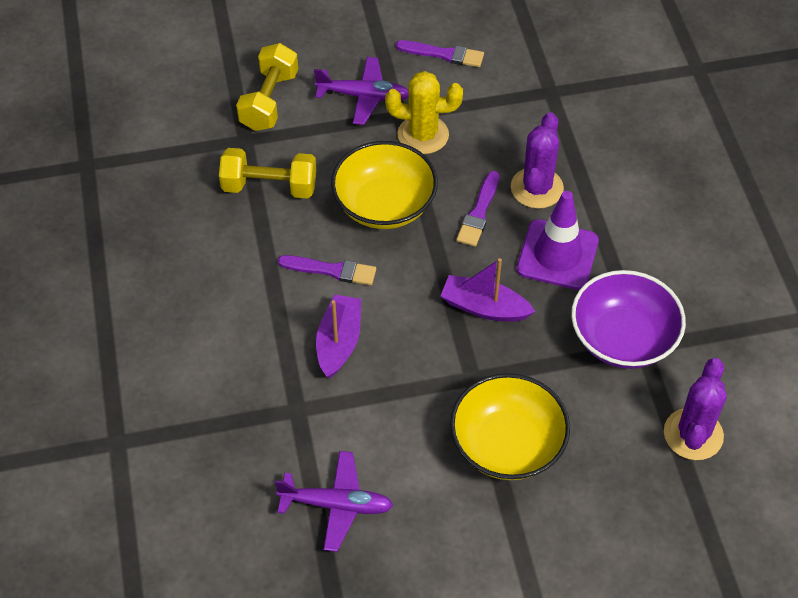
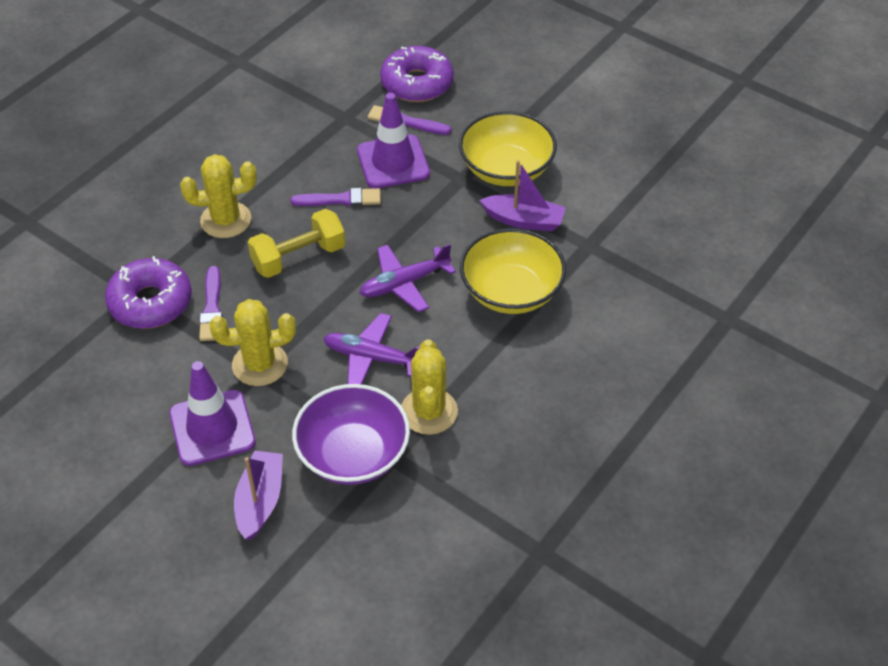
purple cactus: 2 -> 0
purple donut: 0 -> 2
purple traffic cone: 1 -> 2
yellow cactus: 1 -> 3
yellow dumbbell: 2 -> 1

